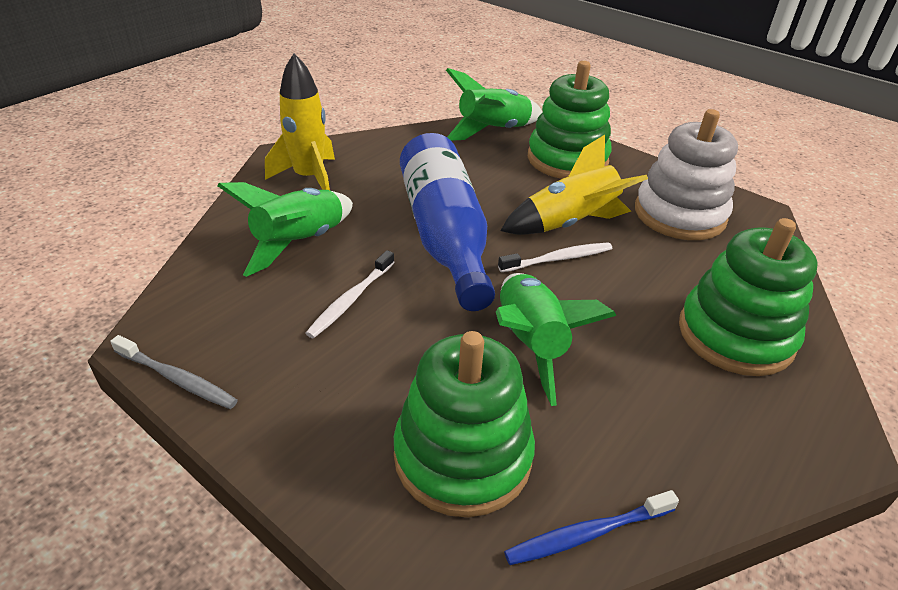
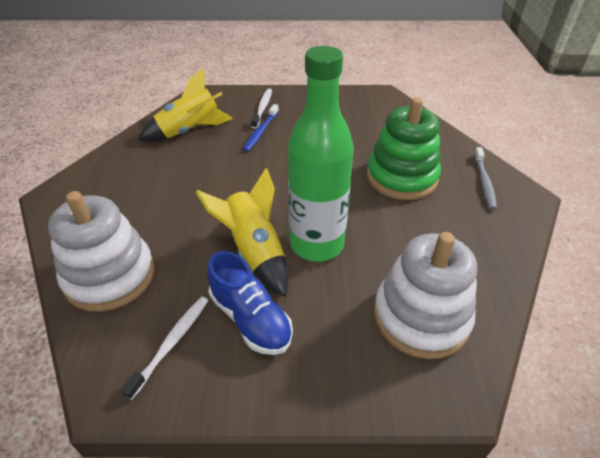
blue bottle: 1 -> 0
blue shoe: 0 -> 1
green bottle: 0 -> 1
green rocket: 3 -> 0
green stacking toy: 3 -> 1
white stacking toy: 1 -> 2

